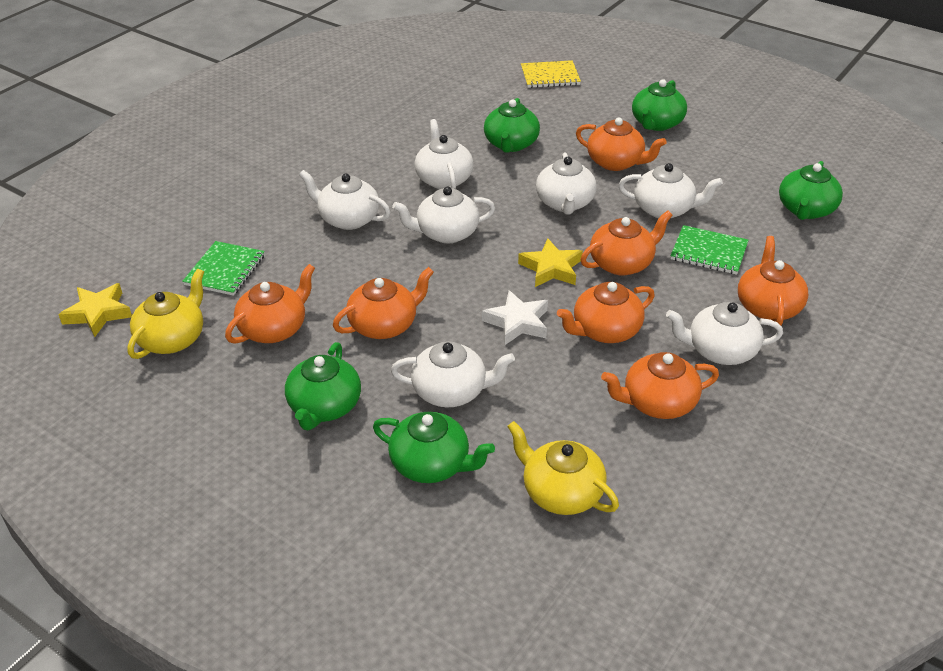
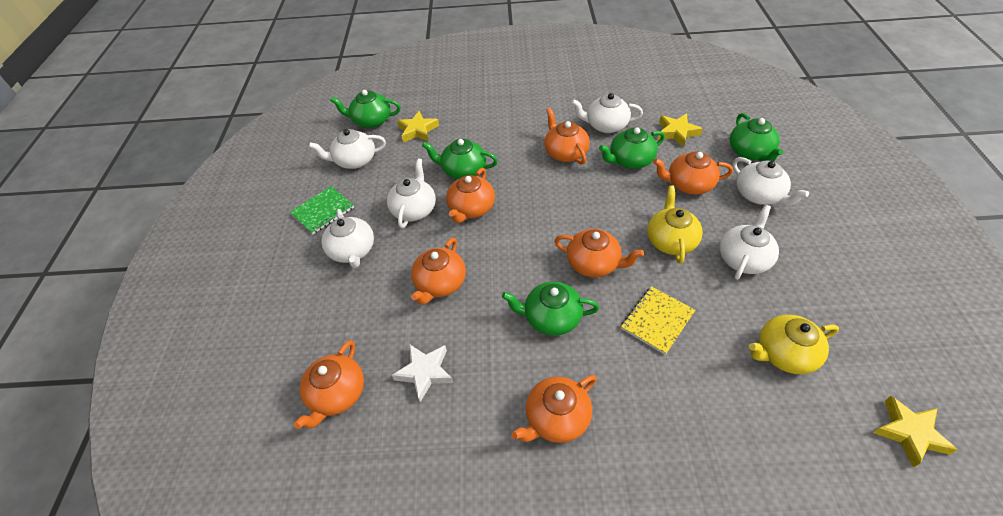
green notebook: 2 -> 1
white teapot: 7 -> 6
yellow star: 2 -> 3

